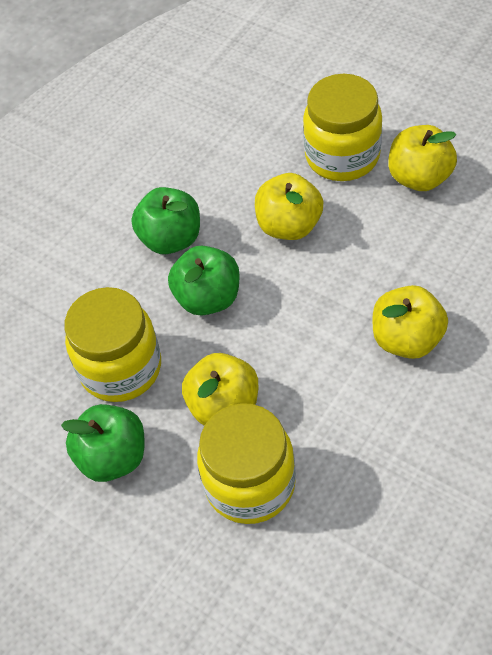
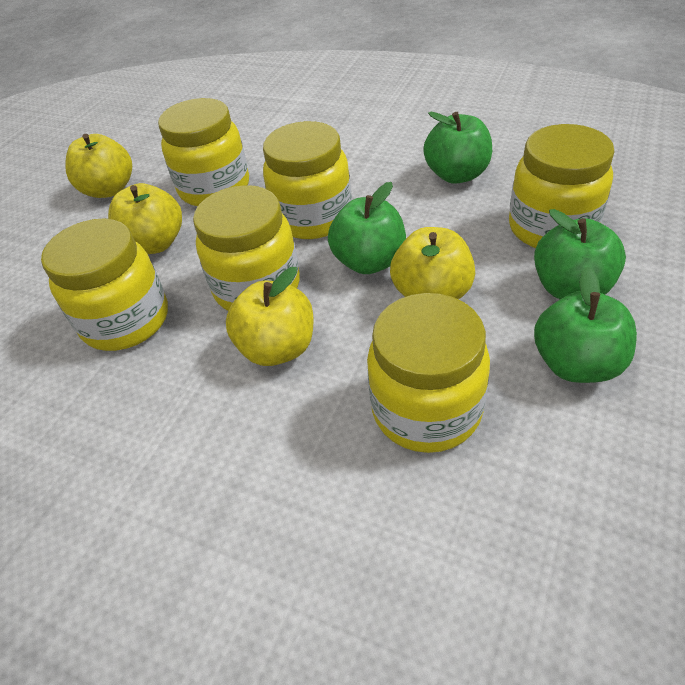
green apple: 3 -> 4
yellow jar: 3 -> 6

